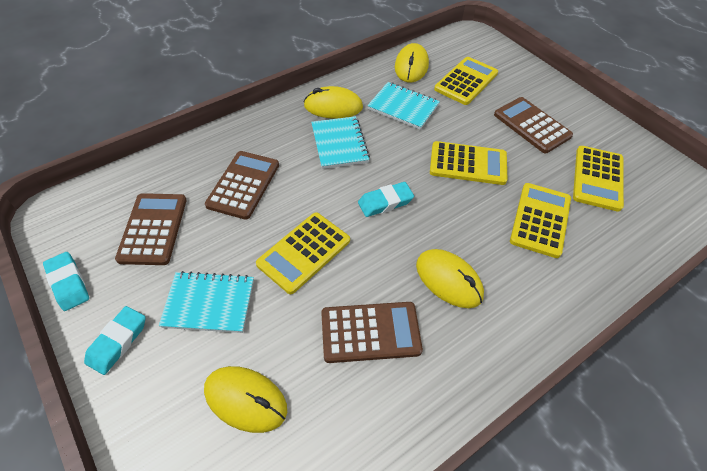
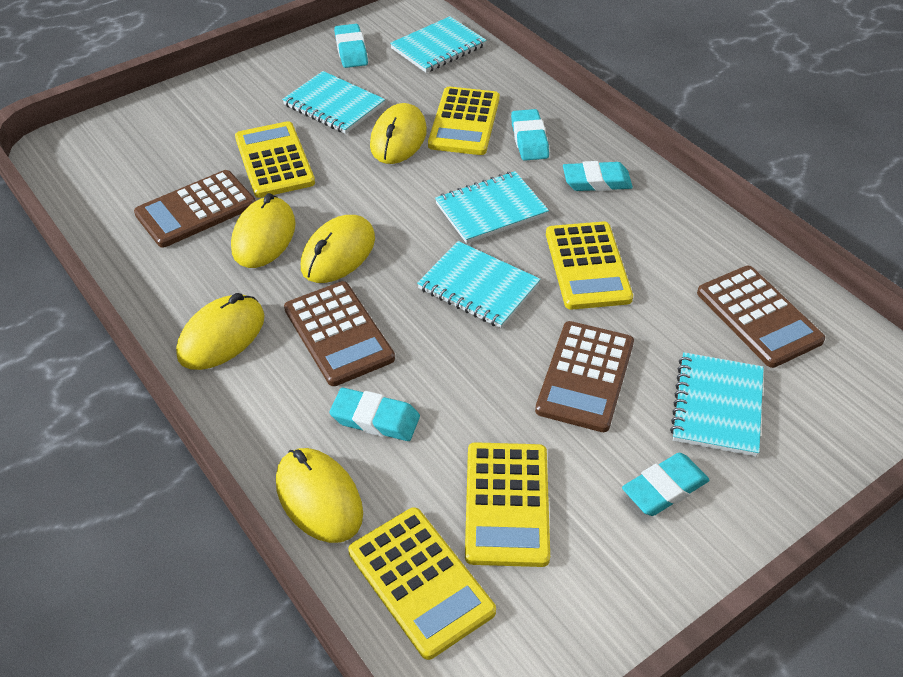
turquoise eraser: 3 -> 5
turquoise notebook: 3 -> 5
yellow mouse: 4 -> 5

